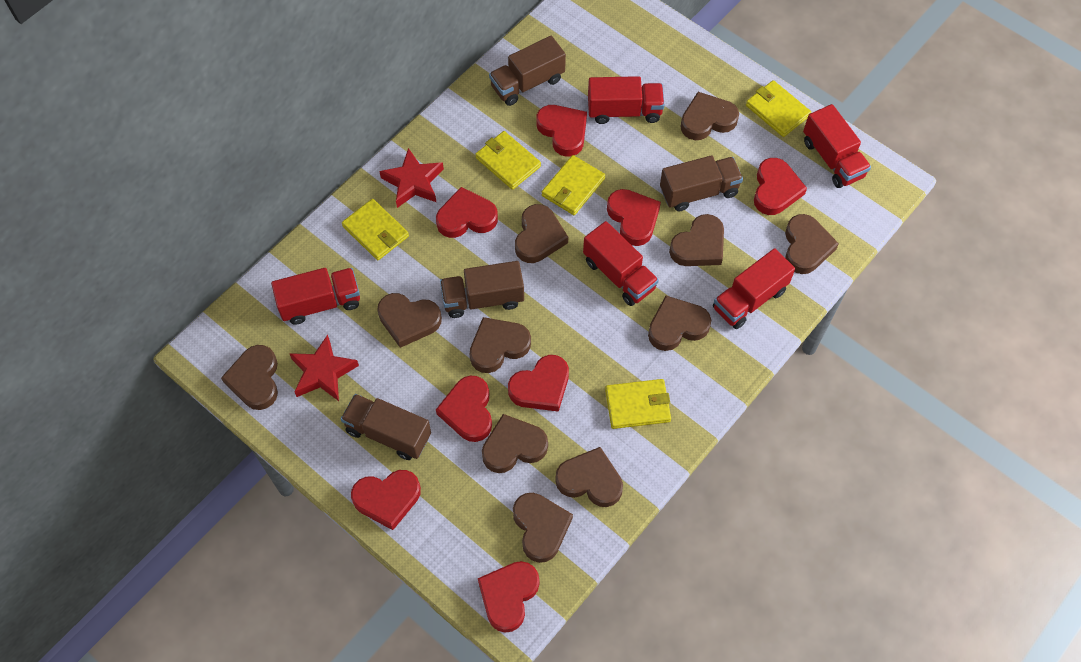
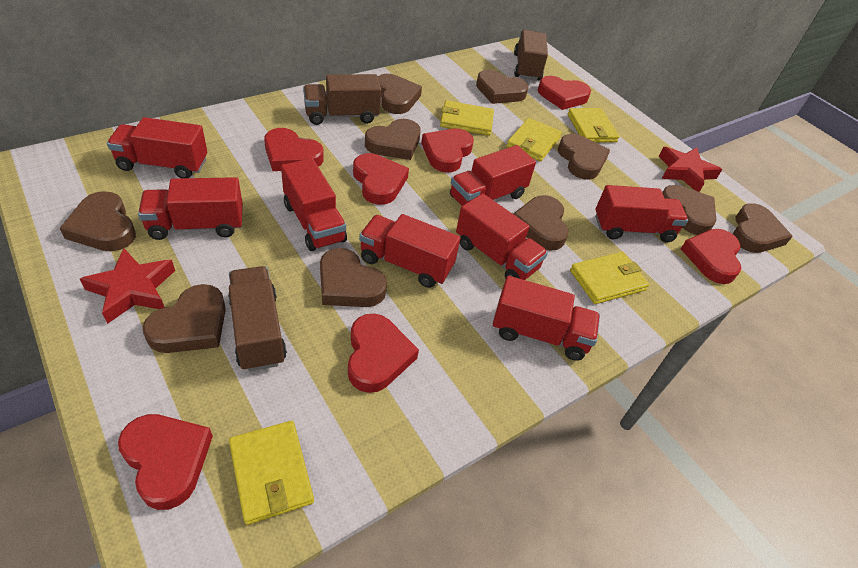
brown heart: 11 -> 10
brown truck: 4 -> 3
red heart: 8 -> 7
red truck: 5 -> 8

